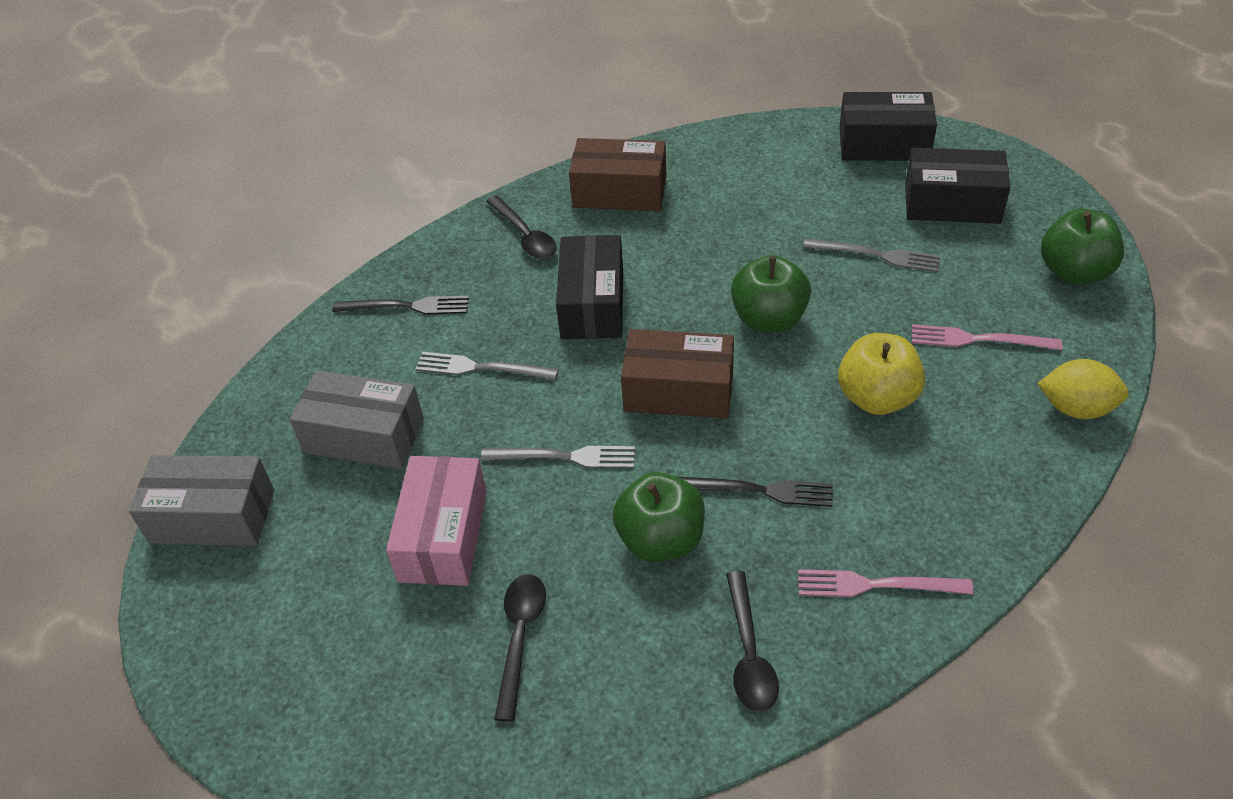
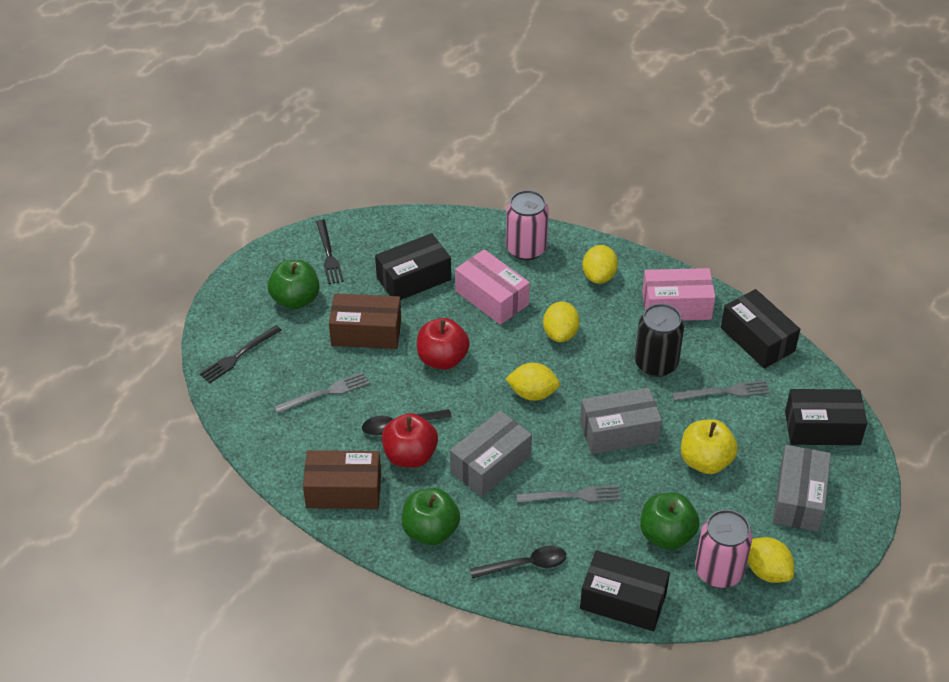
black box: 3 -> 4
black can: 0 -> 1
black spoon: 3 -> 2
grey box: 2 -> 3
pink box: 1 -> 2
pink can: 0 -> 2
pink fork: 2 -> 0
red apple: 0 -> 2
yellow lemon: 1 -> 4

